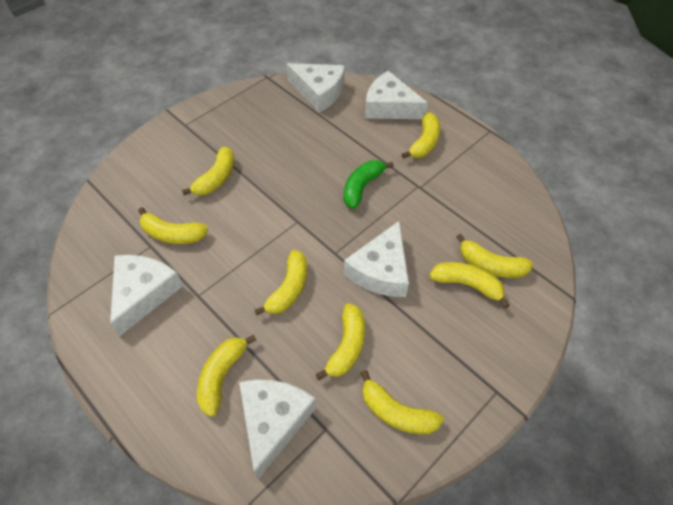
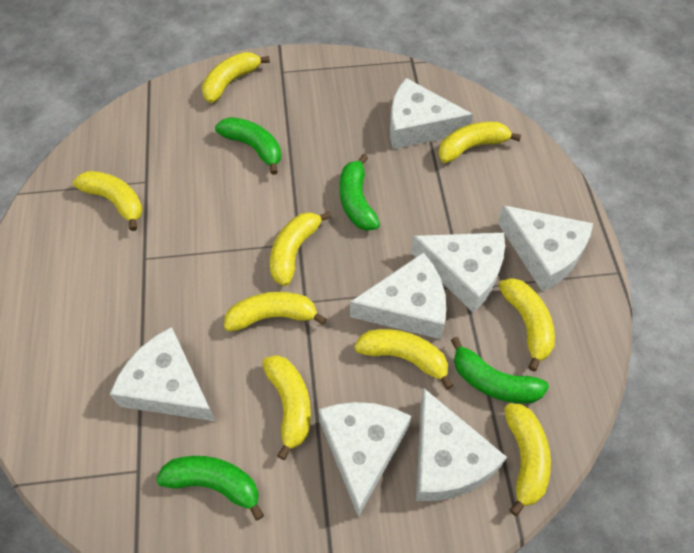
green banana: 1 -> 4
white cheese: 5 -> 7

